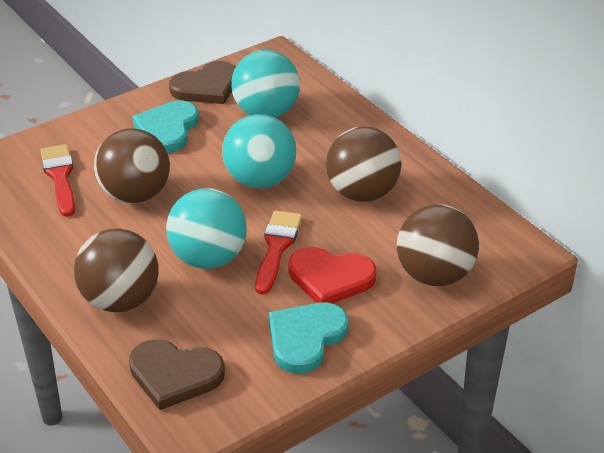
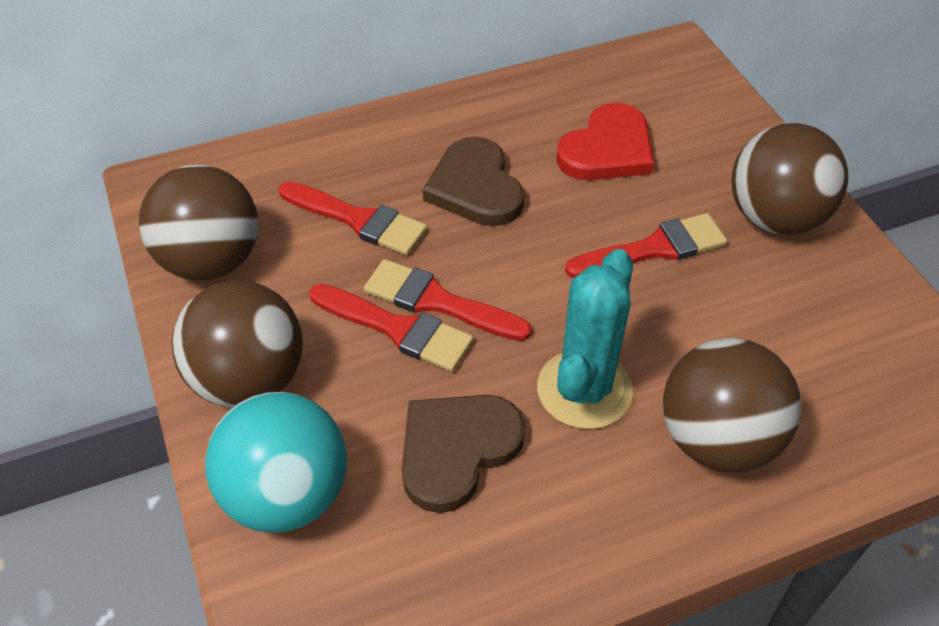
red brush: 2 -> 4
turquoise ball: 3 -> 1
turquoise cactus: 0 -> 1
turquoise heart: 2 -> 0

